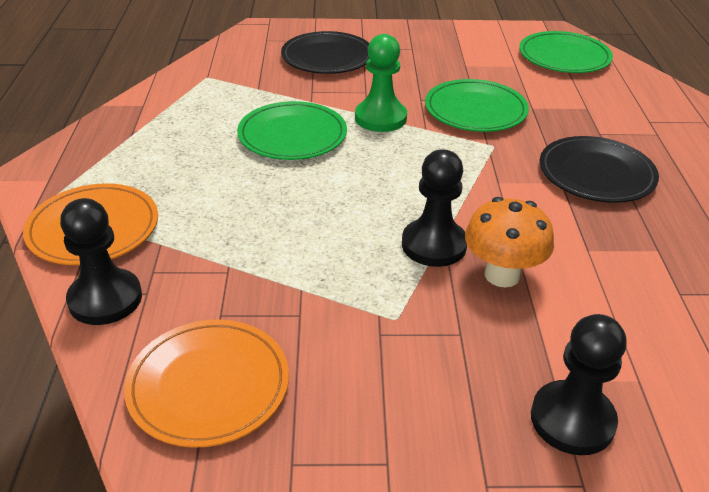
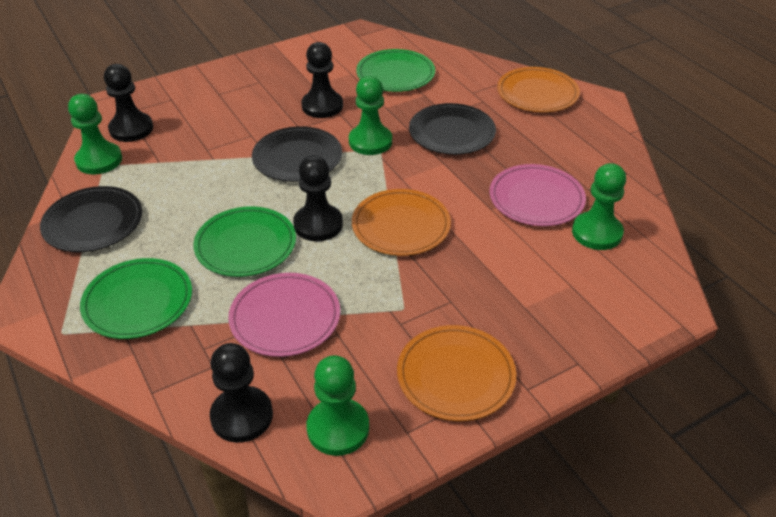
black pawn: 3 -> 4
black plate: 2 -> 3
green pawn: 1 -> 4
orange mushroom: 1 -> 0
orange plate: 2 -> 3
pink plate: 0 -> 2

